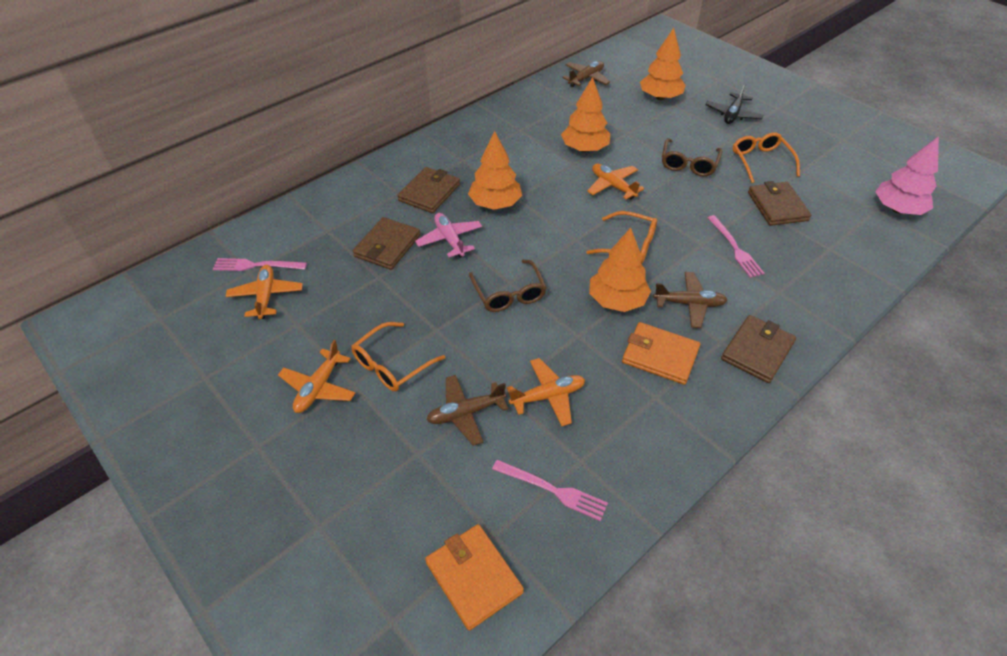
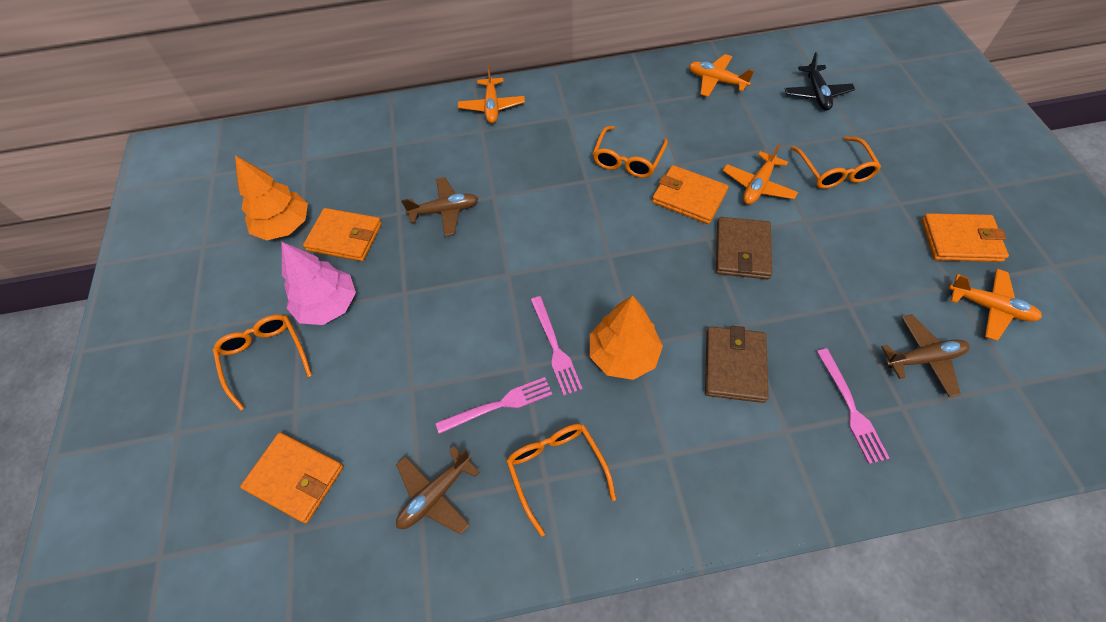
brown glasses: 2 -> 0
brown wallet: 4 -> 2
orange glasses: 3 -> 4
orange tree: 4 -> 2
orange wallet: 2 -> 4
pink plane: 1 -> 0

